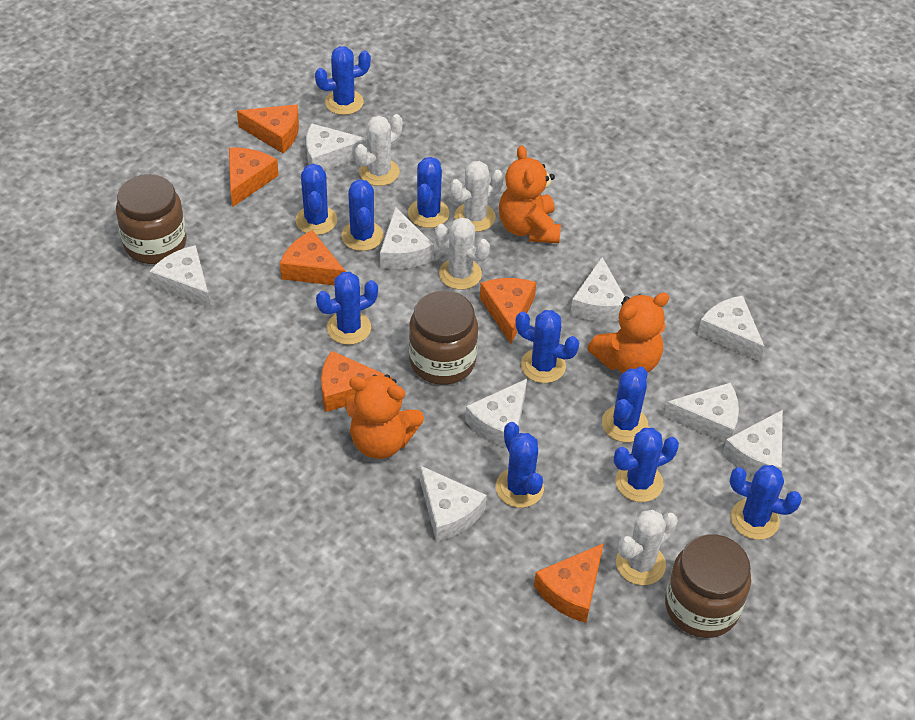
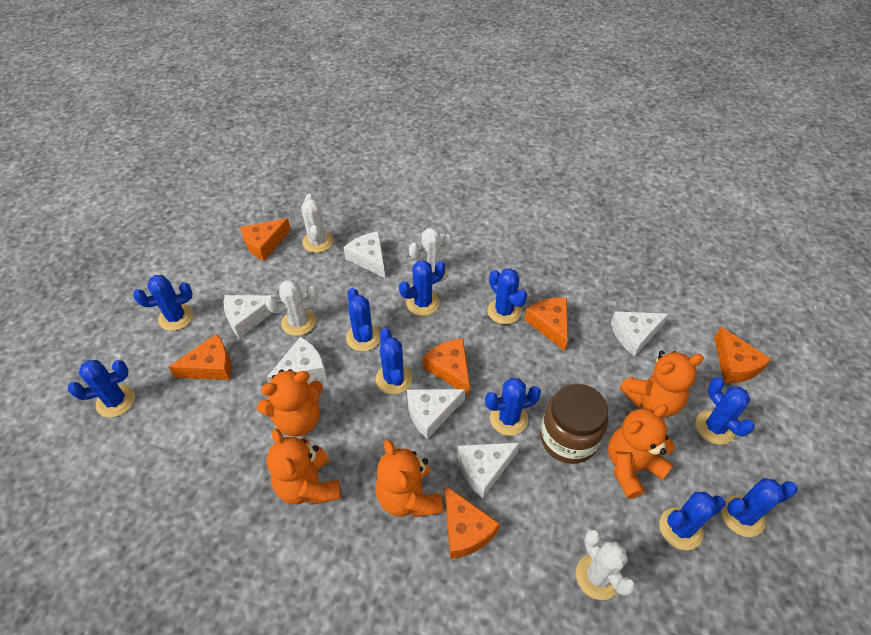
brown jar: 3 -> 1
orange teddy bear: 3 -> 5
white cheese: 9 -> 6

